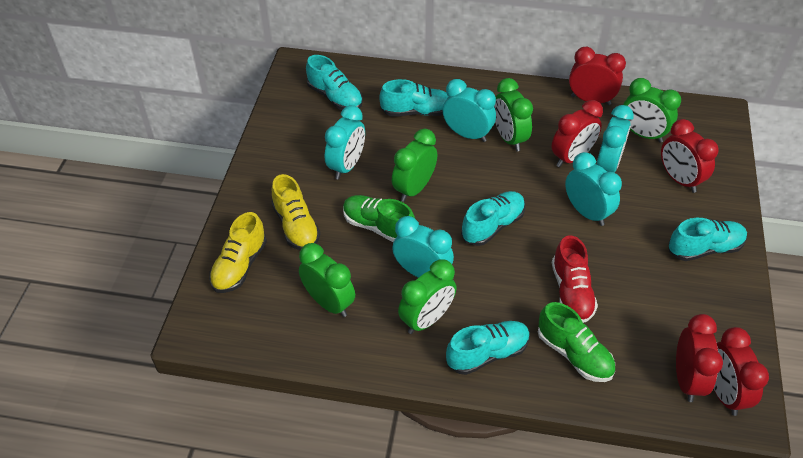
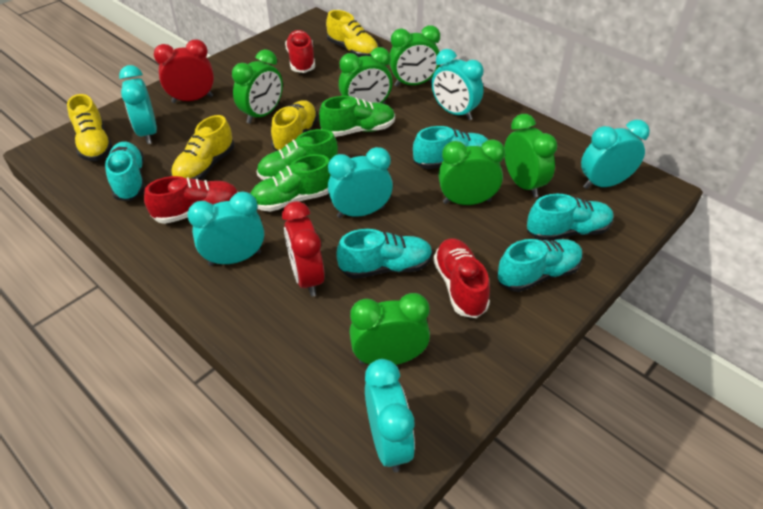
green clock: 5 -> 6
green shoe: 2 -> 3
red clock: 5 -> 2
red shoe: 1 -> 3
turquoise clock: 5 -> 6
yellow shoe: 2 -> 4

